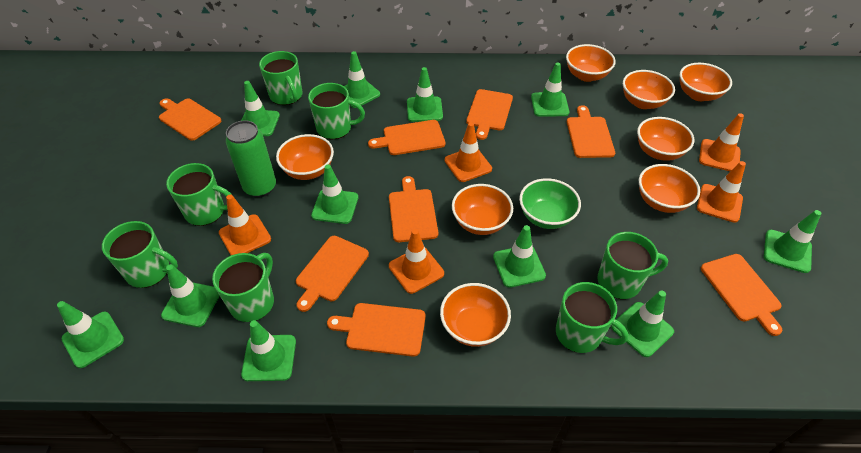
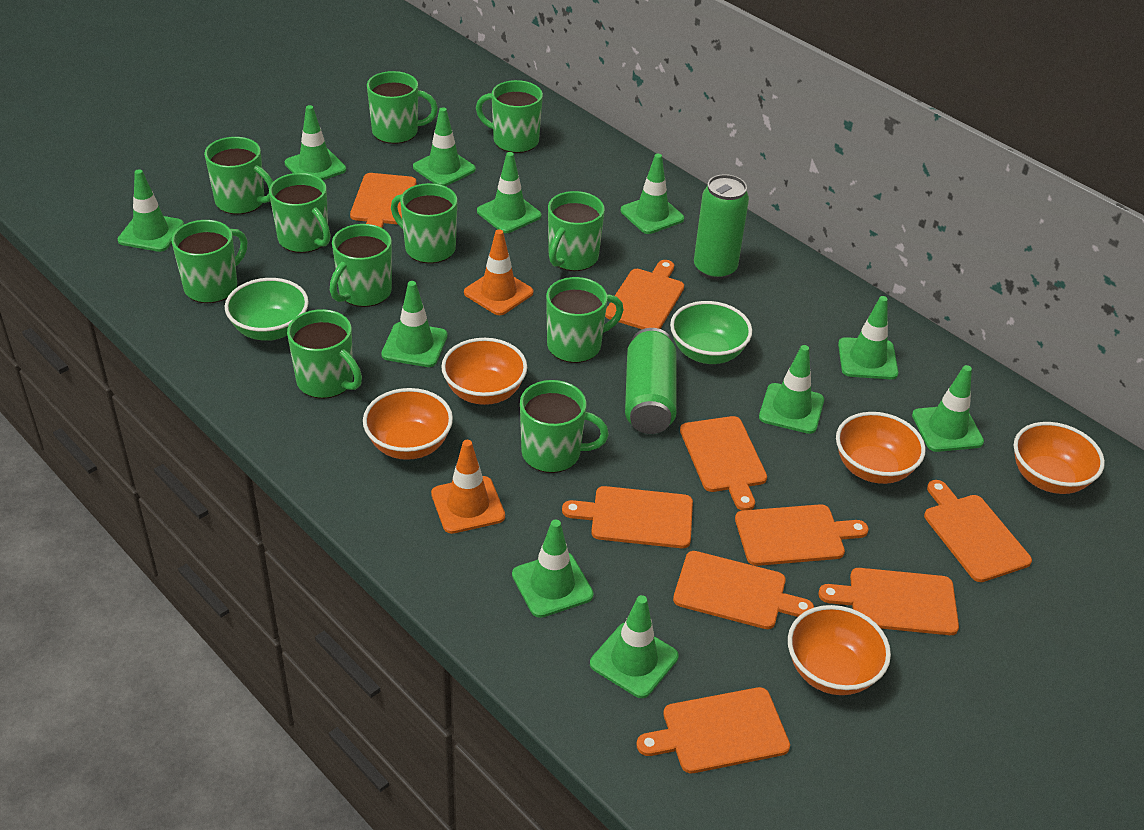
green bowl: 1 -> 2
green can: 1 -> 2
green mug: 7 -> 11
orange bowl: 8 -> 5
orange cutting board: 8 -> 9
orange traffic cone: 5 -> 2

